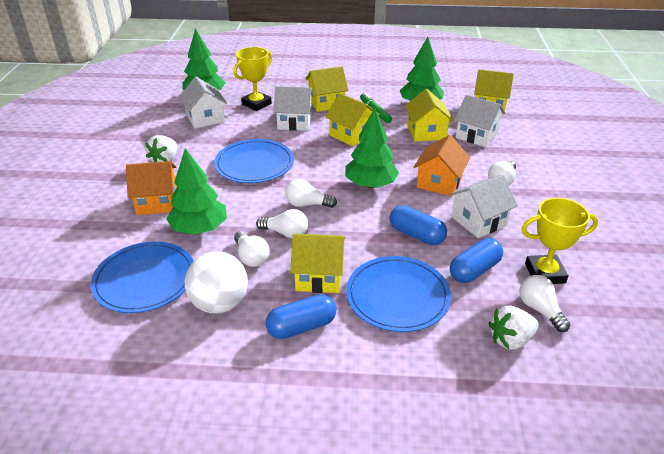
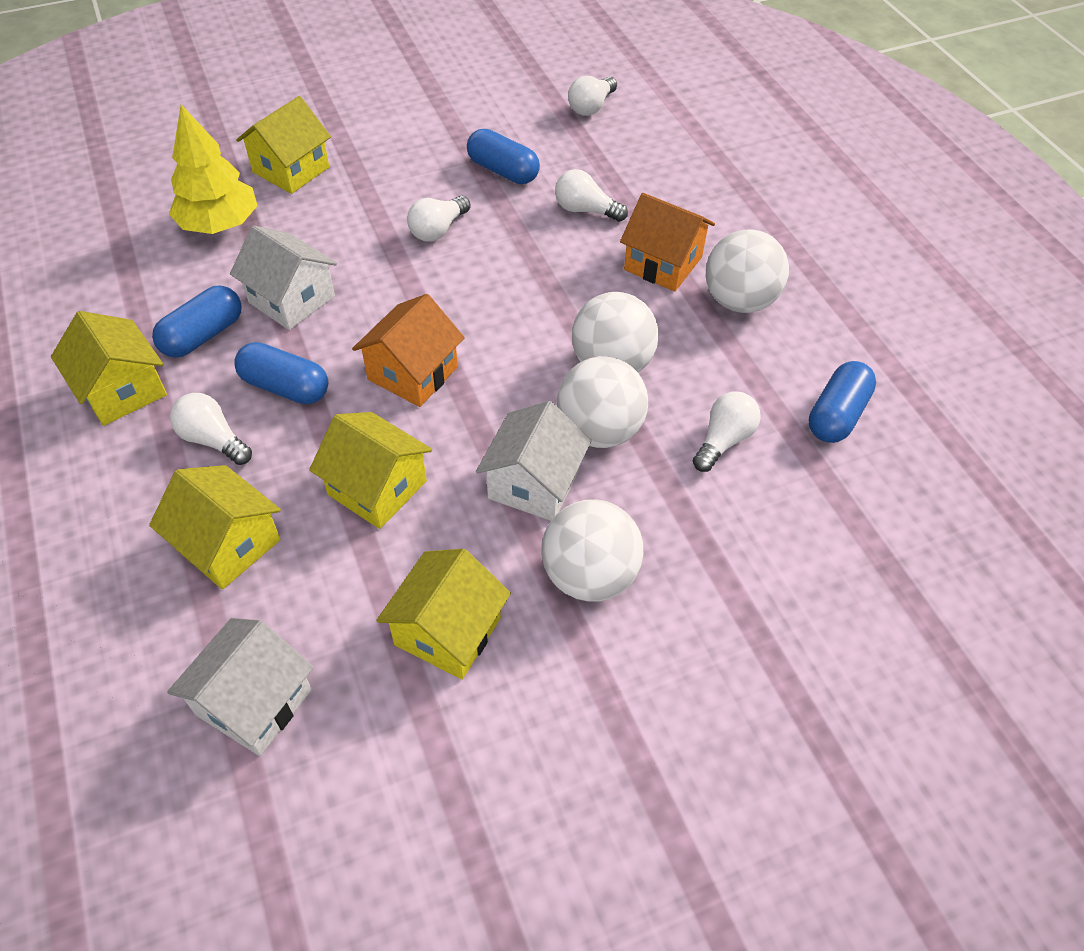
blue capsule: 3 -> 4
blue plate: 3 -> 0
green marker: 1 -> 0
green tree: 4 -> 0
white ball: 1 -> 4
white house: 4 -> 3
white strawberry: 2 -> 0
yellow tree: 0 -> 1
yellow trophy: 2 -> 0

